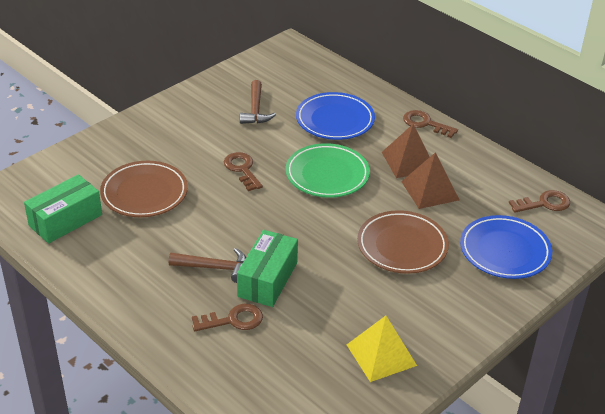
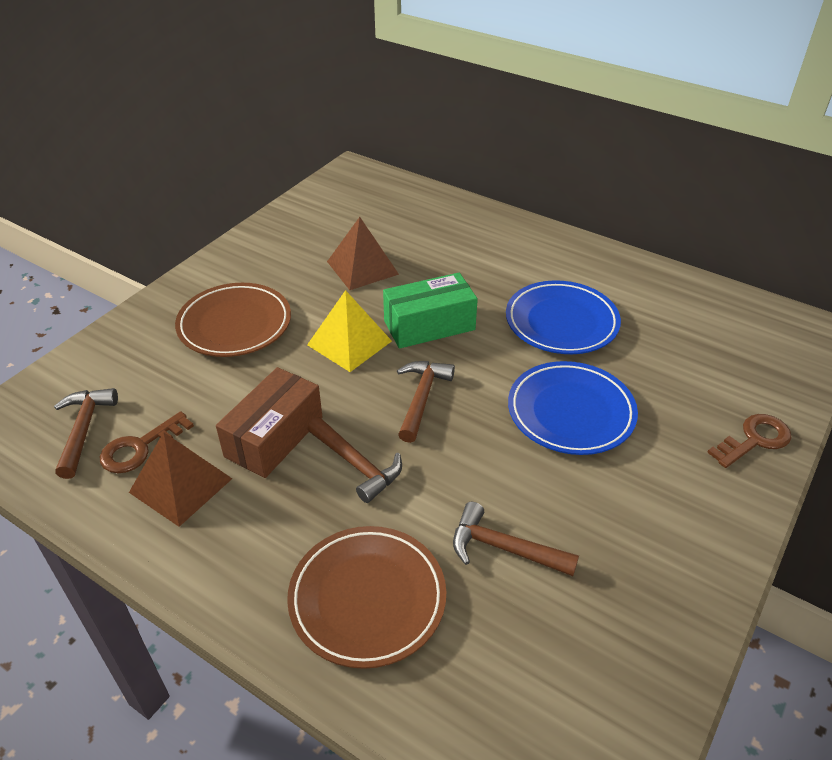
brown box: 0 -> 1
brown hammer: 2 -> 4
brown key: 4 -> 2
green box: 2 -> 1
green plate: 1 -> 0

